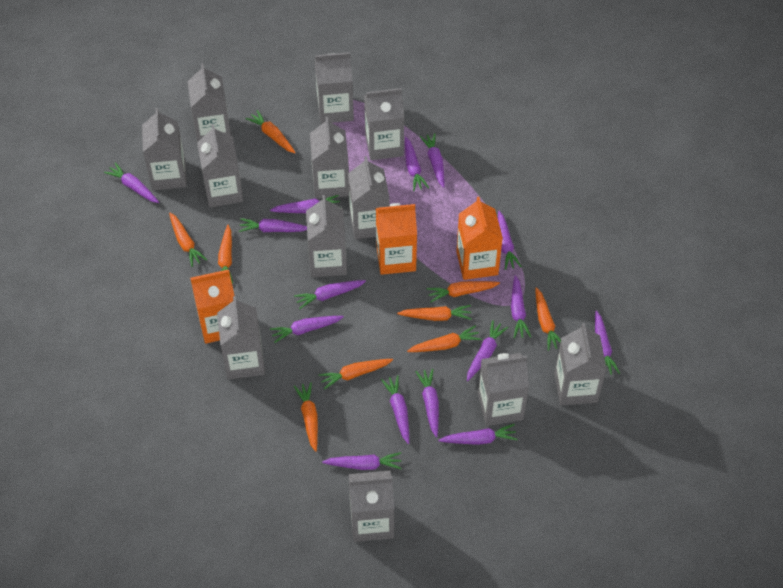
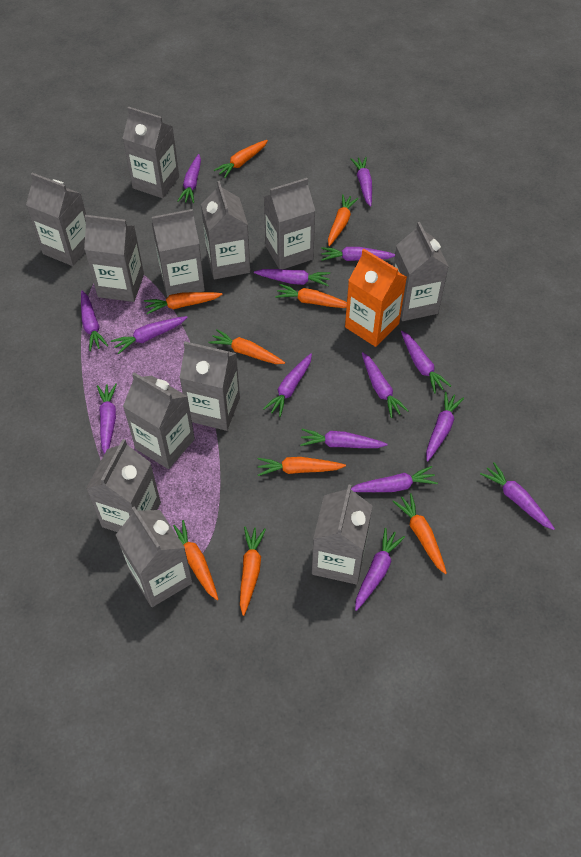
orange carton: 3 -> 1

